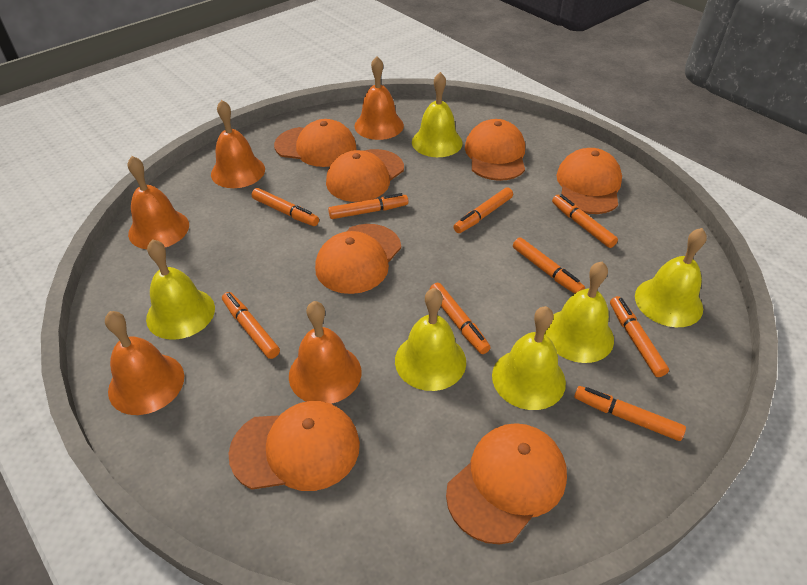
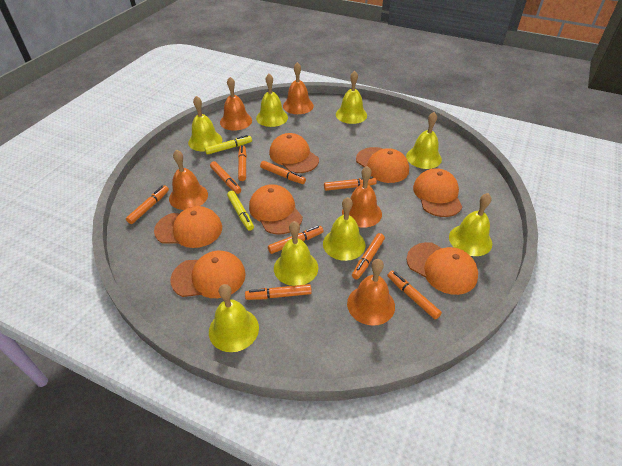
yellow bell: 6 -> 8
yellow marker: 0 -> 2

